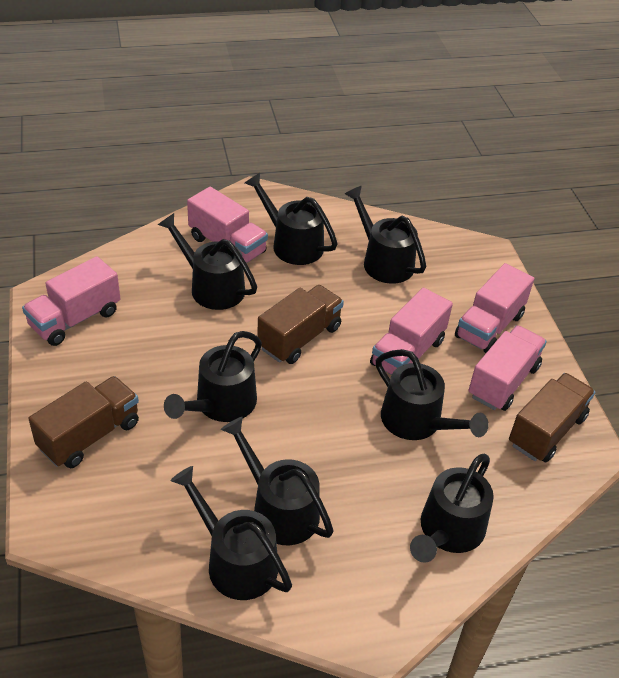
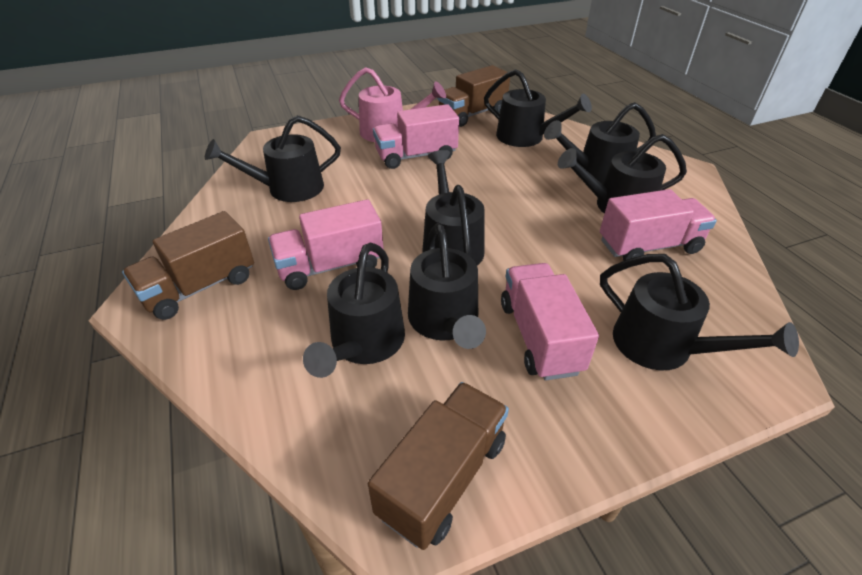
pink truck: 5 -> 4
pink watering can: 0 -> 1

